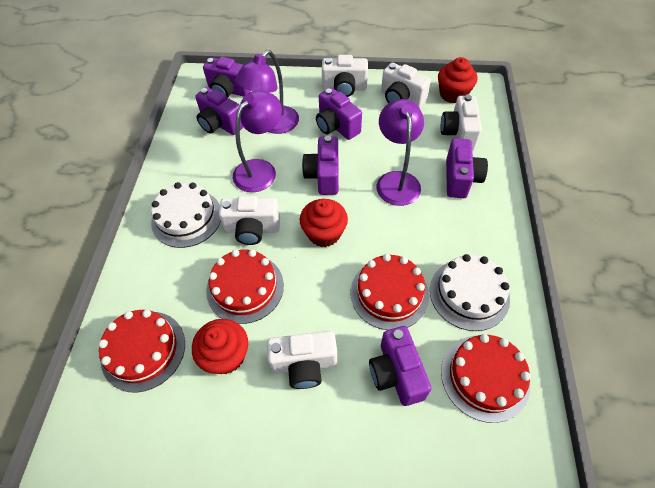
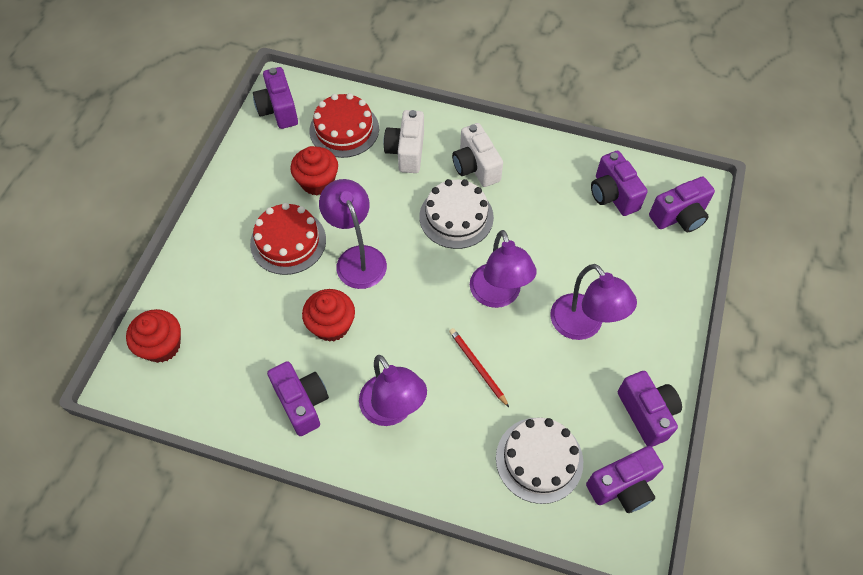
purple lamp: 3 -> 4
red cake: 4 -> 2
red pencil: 0 -> 1
white camera: 5 -> 2

